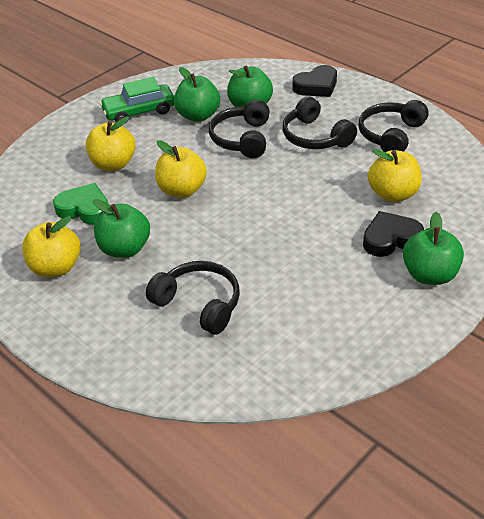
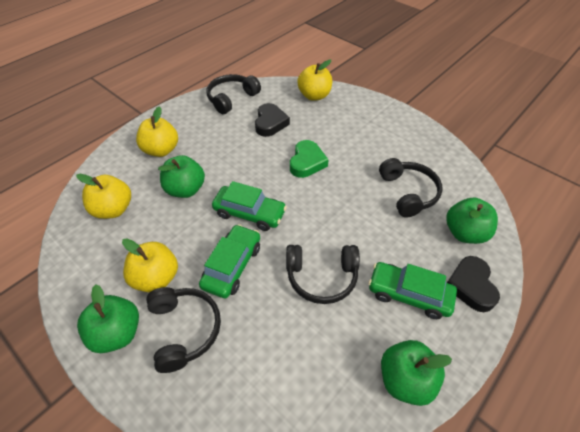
green car: 1 -> 3

